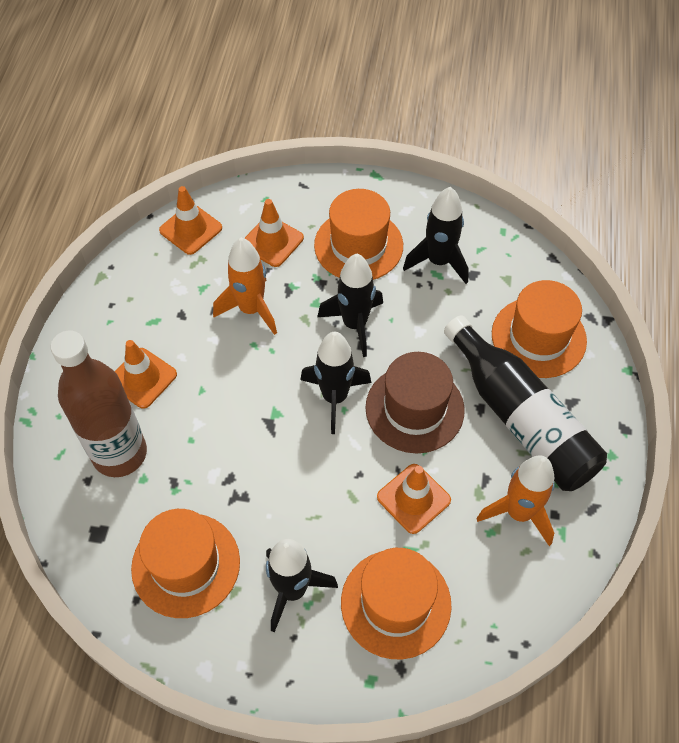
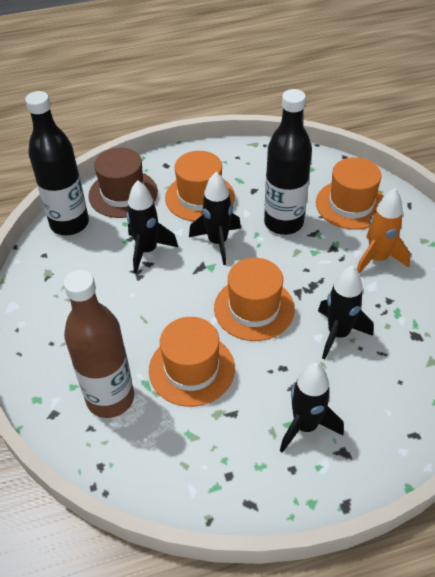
black bottle: 1 -> 2
orange rocket: 2 -> 1
orange traffic cone: 4 -> 0

